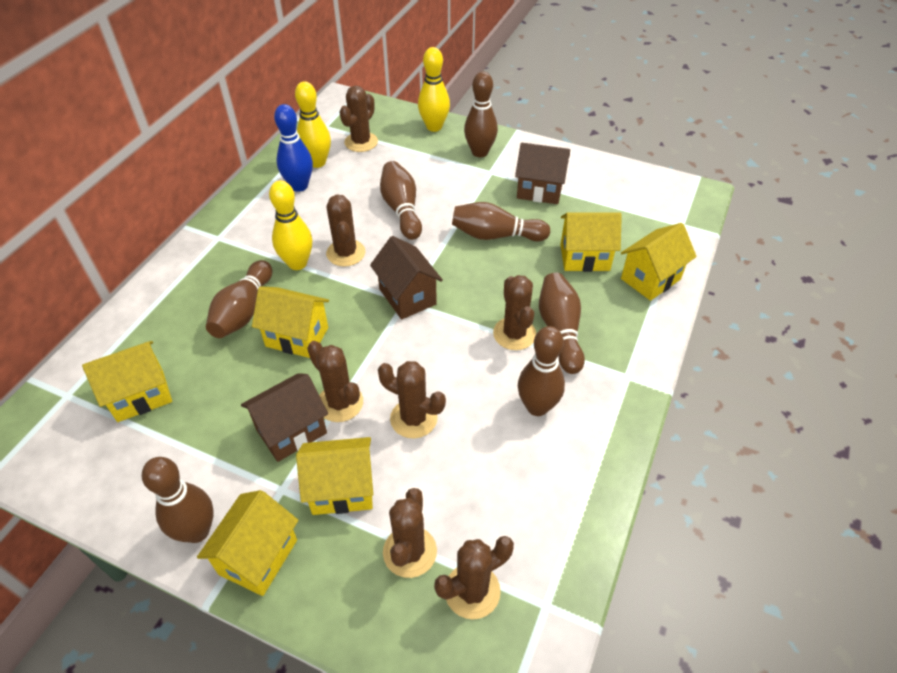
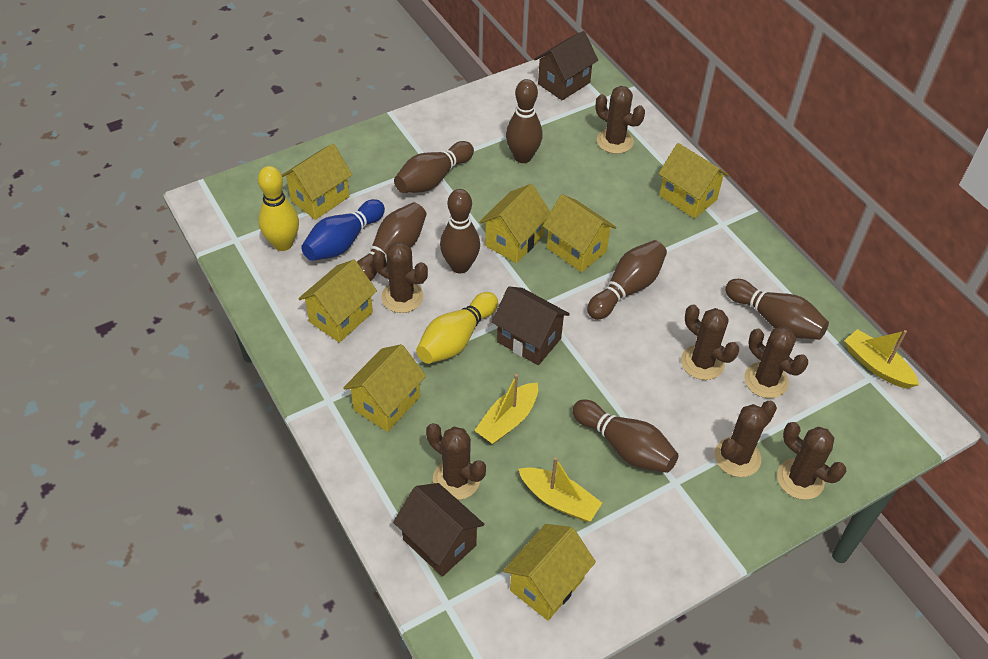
yellow boat: 0 -> 3
yellow bowling pin: 3 -> 2
yellow house: 6 -> 7

